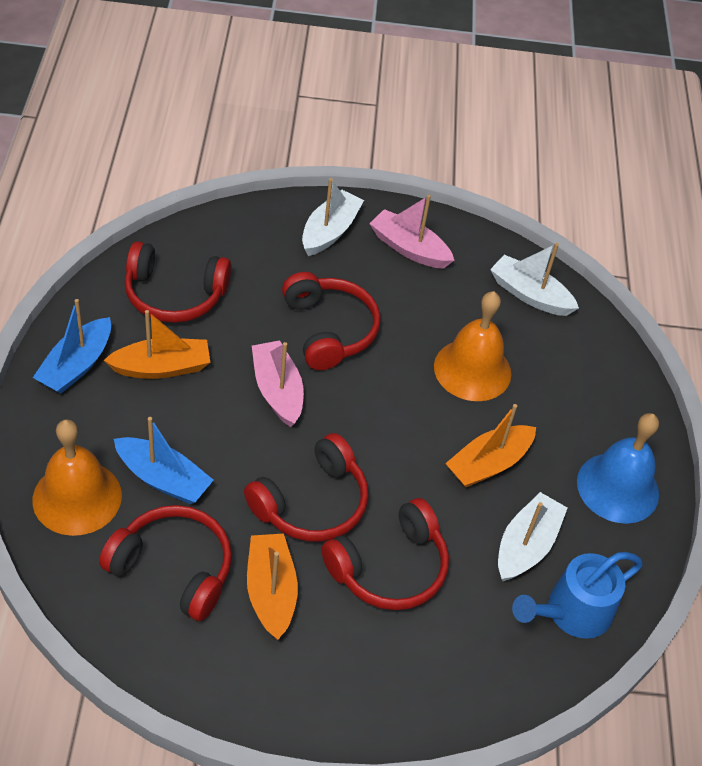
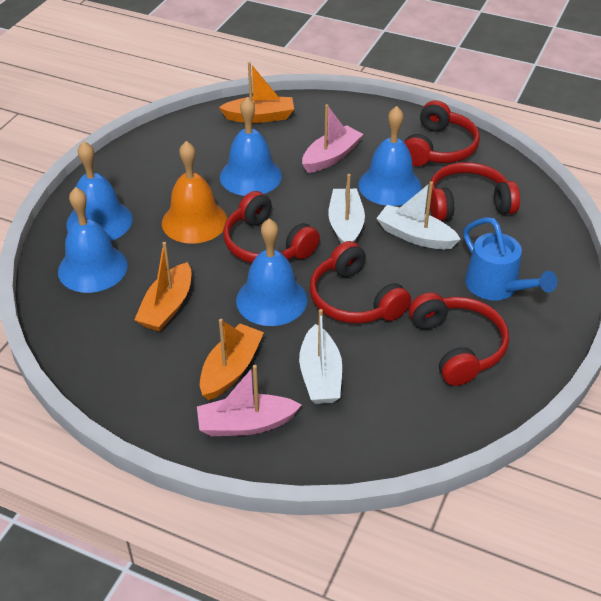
blue bell: 1 -> 5
blue boat: 2 -> 0
orange bell: 2 -> 1

